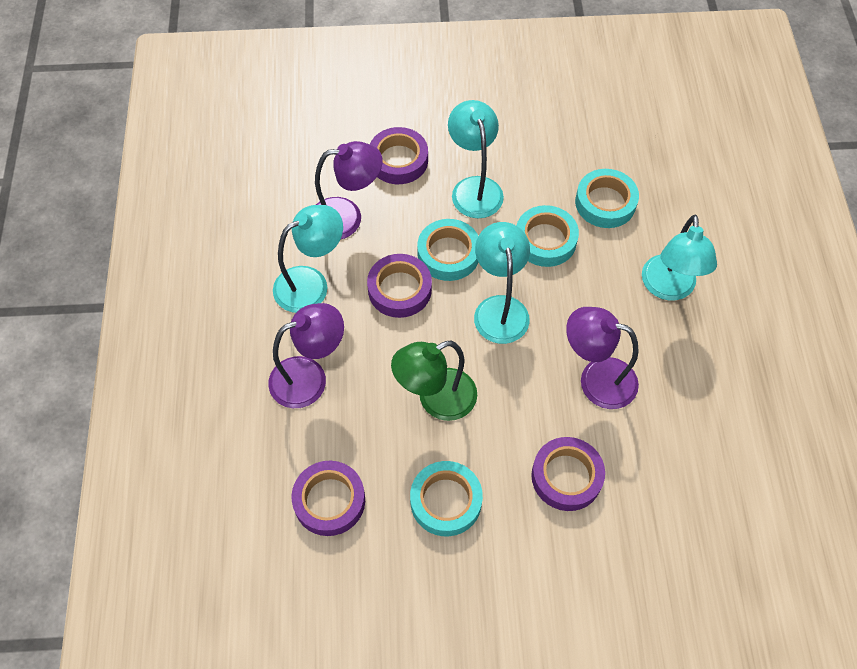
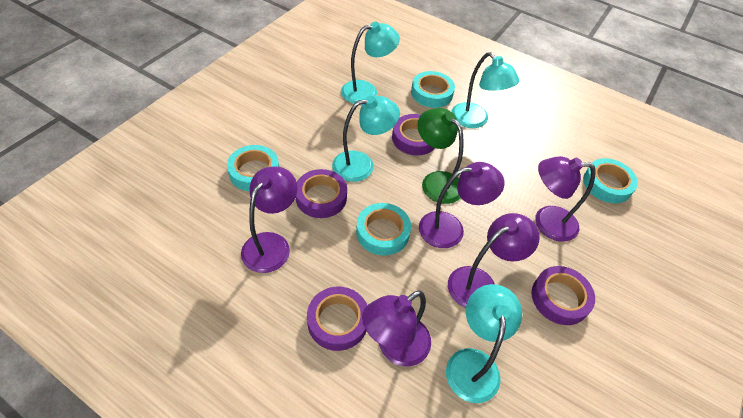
purple lamp: 3 -> 5

